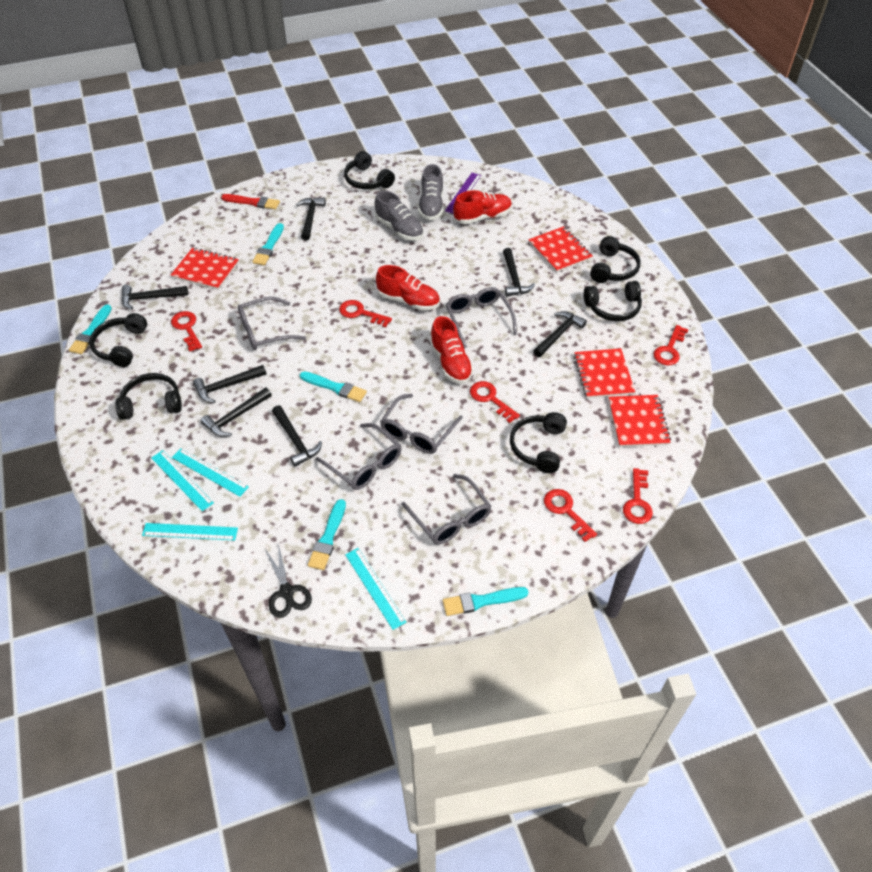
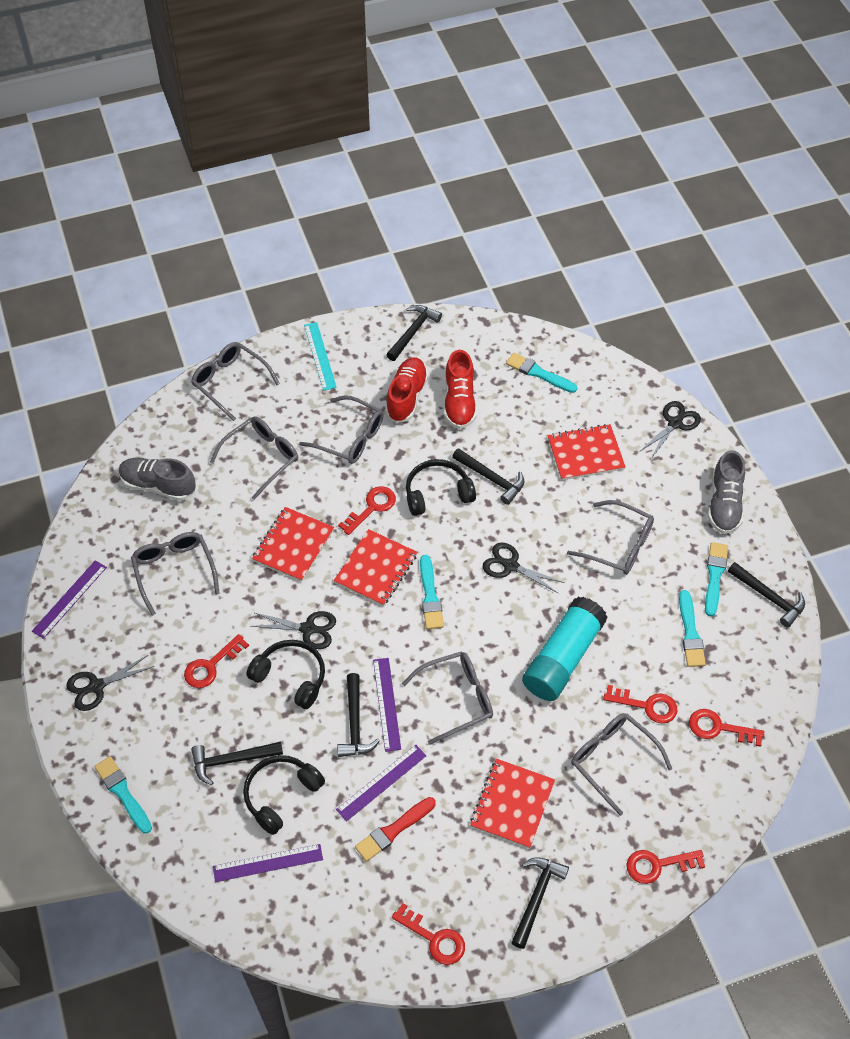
black hammer: 7 -> 6
black headphones: 6 -> 3
black scissors: 1 -> 4
grey glasses: 5 -> 7
purple ruler: 1 -> 4
red shoe: 3 -> 2
turquoise glue stick: 0 -> 1
turquoise ruler: 4 -> 1

